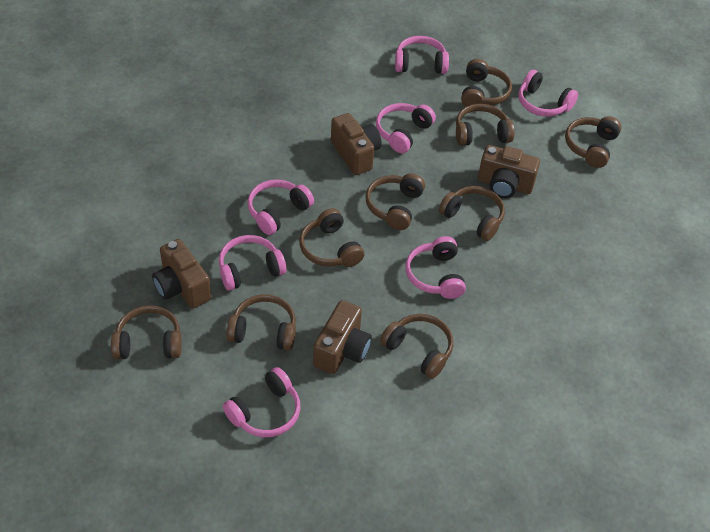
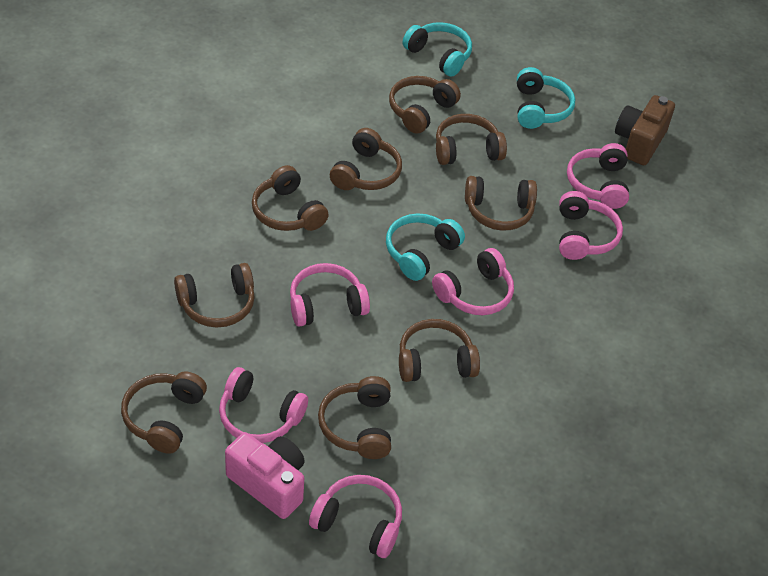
brown camera: 4 -> 1
pink camera: 0 -> 1
pink headphones: 7 -> 6
turquoise headphones: 0 -> 3

